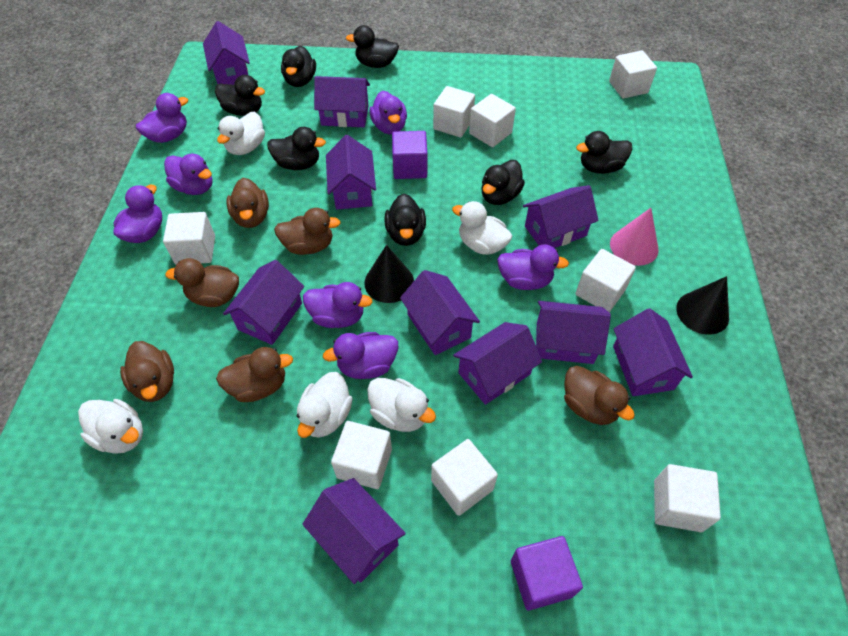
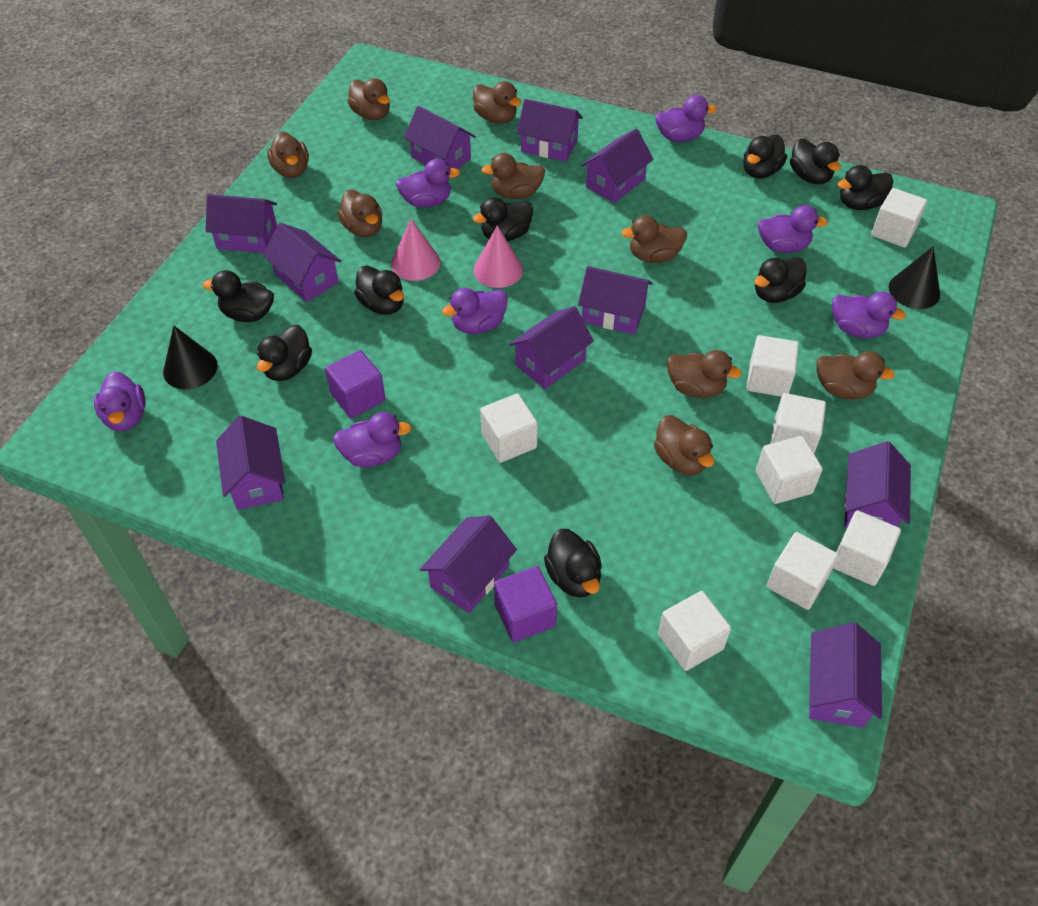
black duck: 7 -> 9
brown duck: 6 -> 9
pink cone: 1 -> 2
purple house: 10 -> 11
white duck: 5 -> 0

